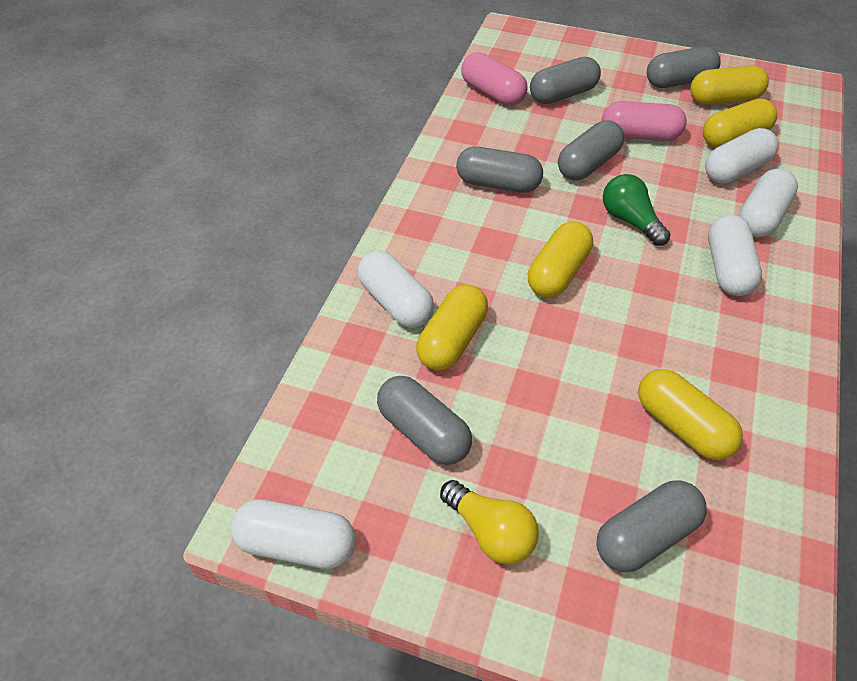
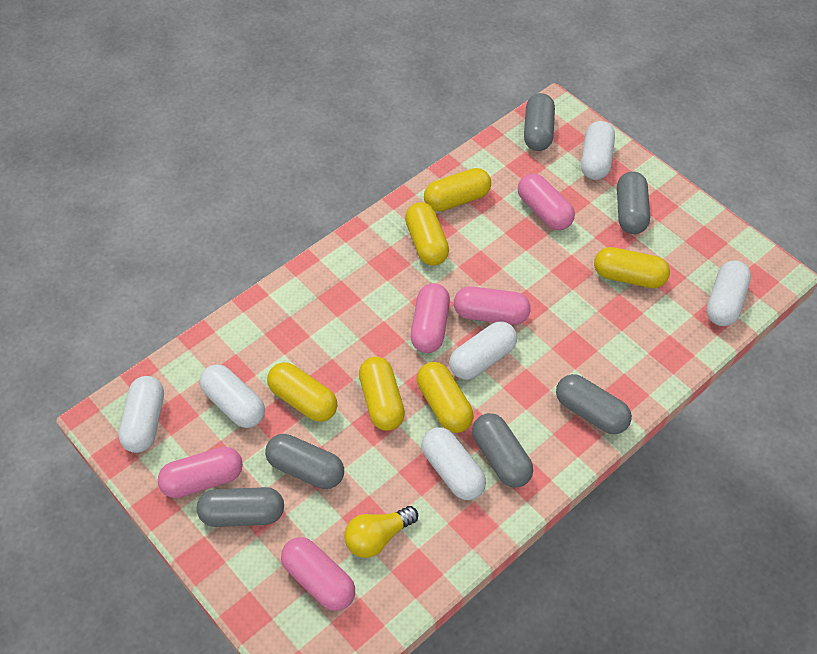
green light bulb: 1 -> 0
pink capsule: 2 -> 5
white capsule: 5 -> 6
yellow capsule: 5 -> 6

